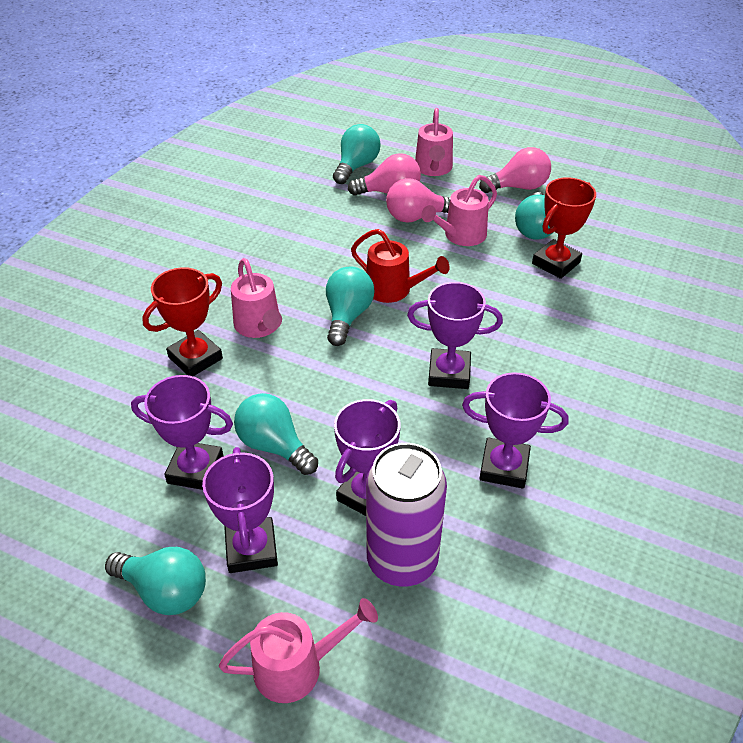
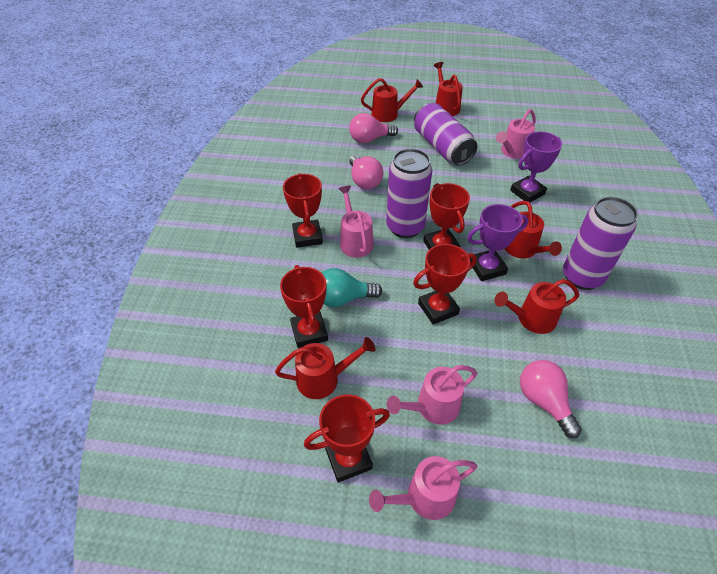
purple can: 1 -> 3
purple trophy: 5 -> 2
red trophy: 2 -> 5
red watering can: 1 -> 5
turquoise light bulb: 5 -> 1

